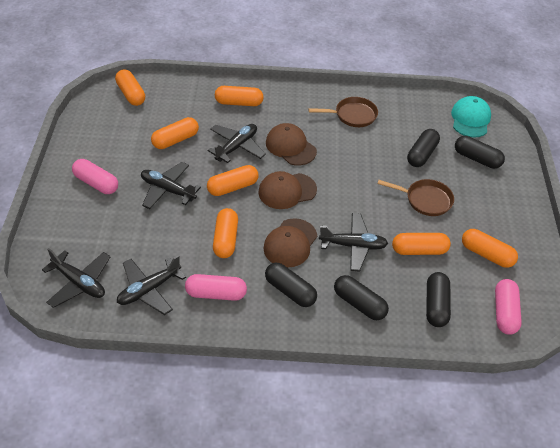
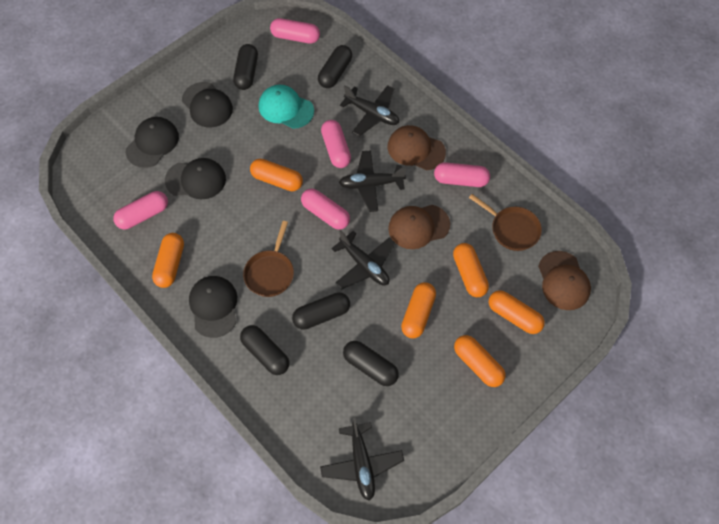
black cap: 0 -> 4
black plane: 5 -> 4
orange capsule: 7 -> 6
pink capsule: 3 -> 5

